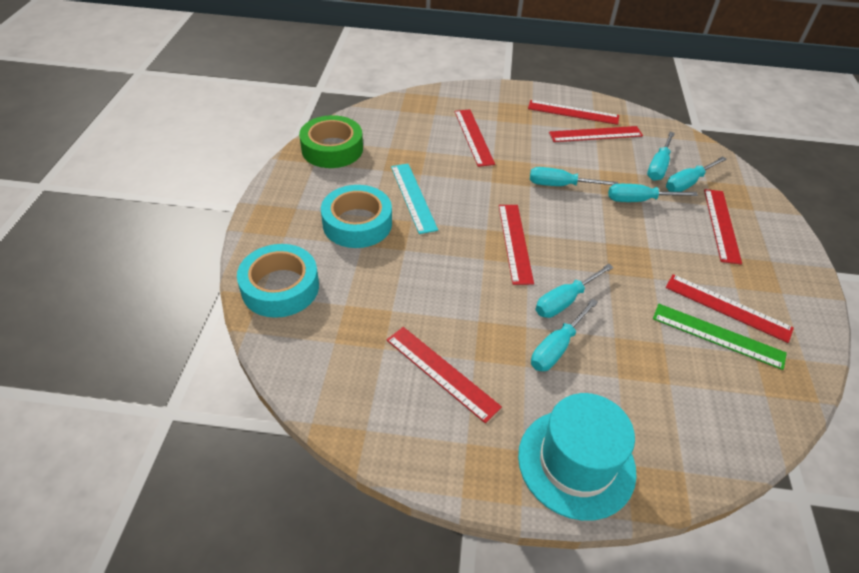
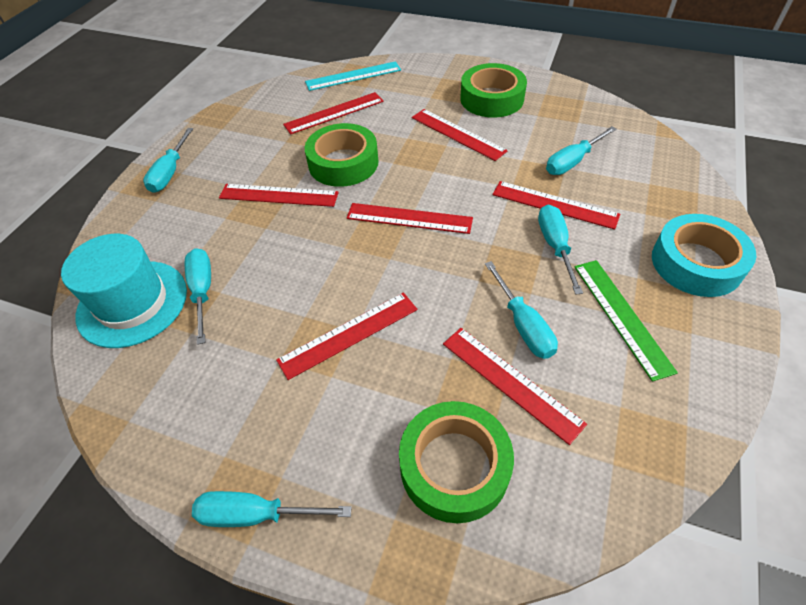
green tape: 1 -> 3
turquoise tape: 2 -> 1

